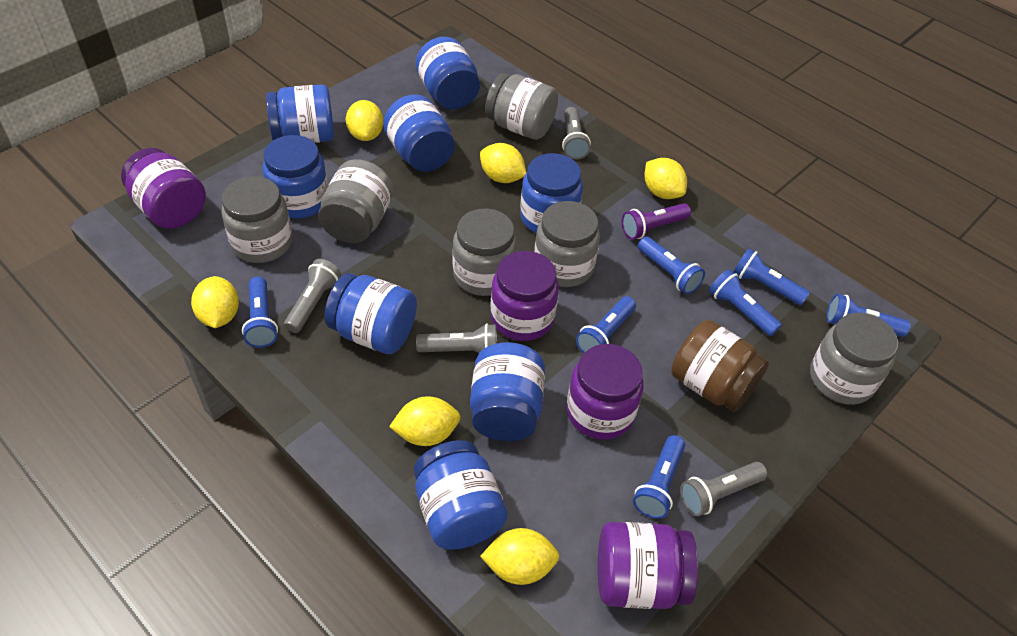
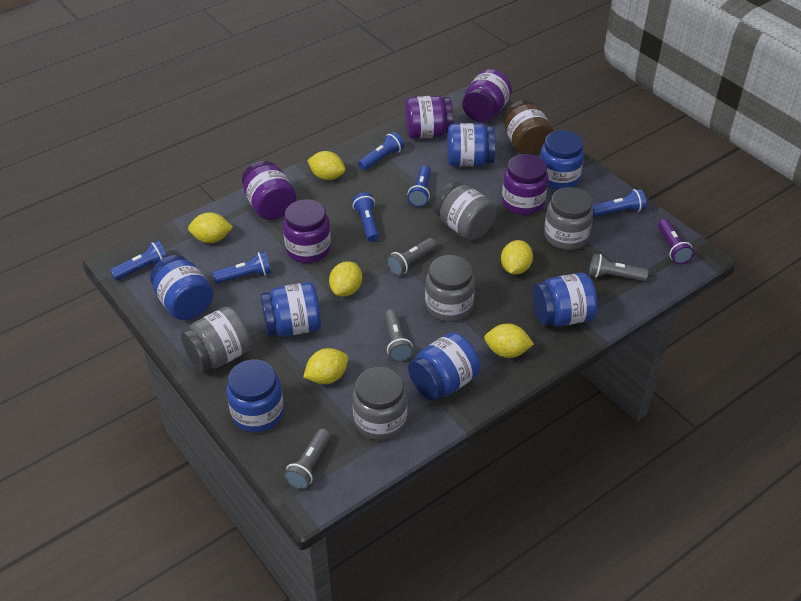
blue flashlight: 7 -> 6
blue jar: 8 -> 7
grey jar: 6 -> 5
purple jar: 4 -> 5

